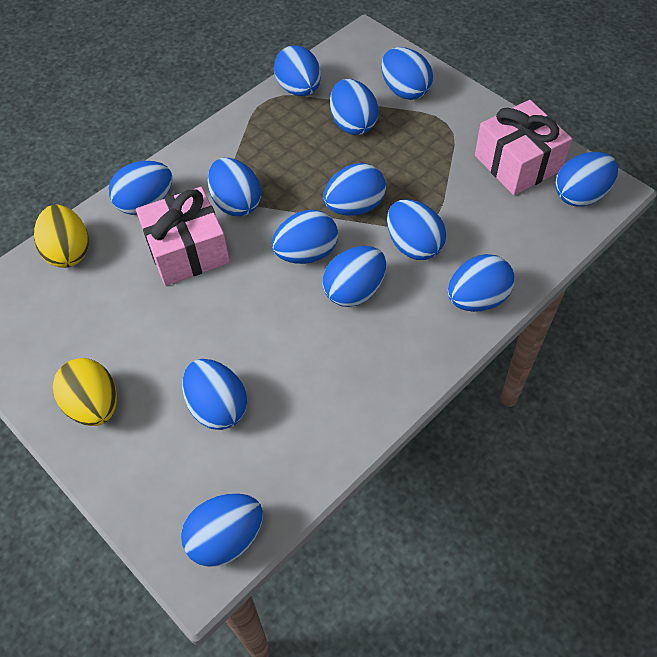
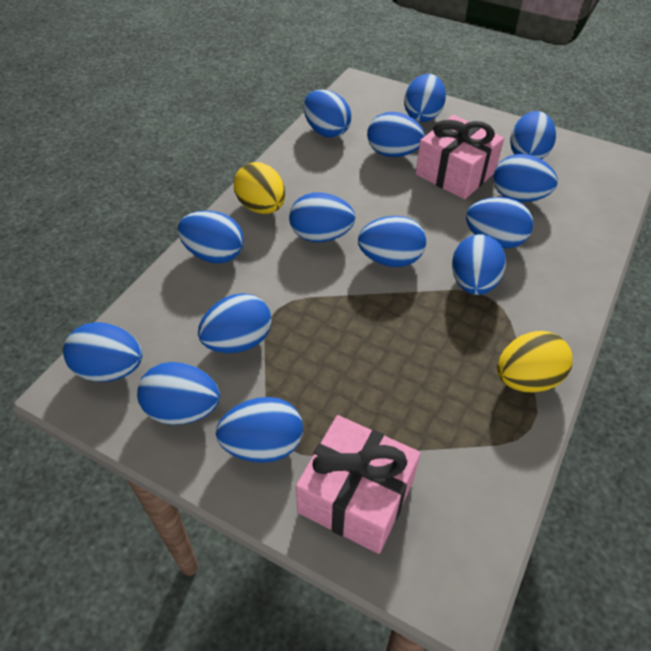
blue egg: 13 -> 14

